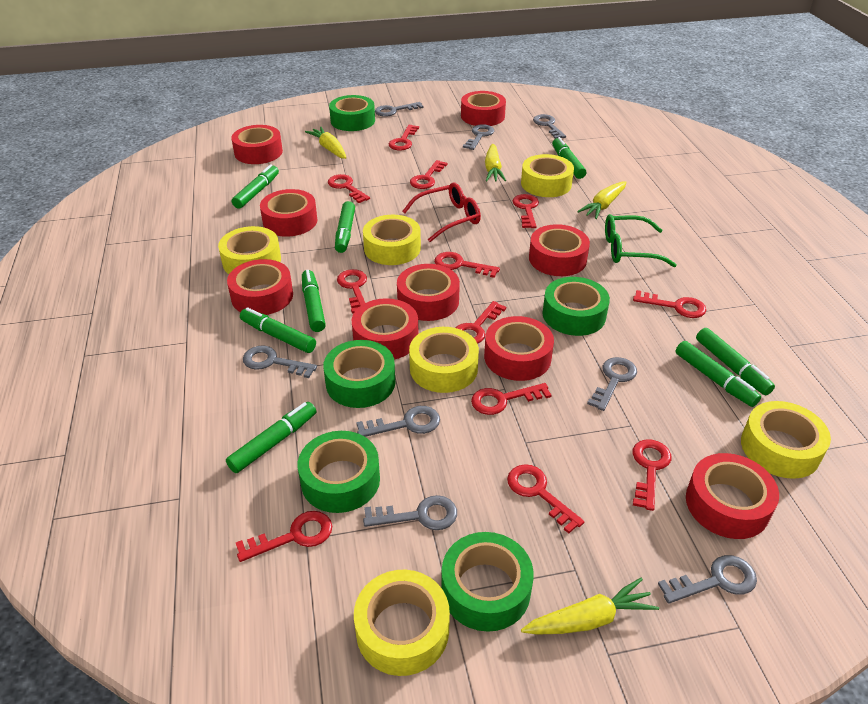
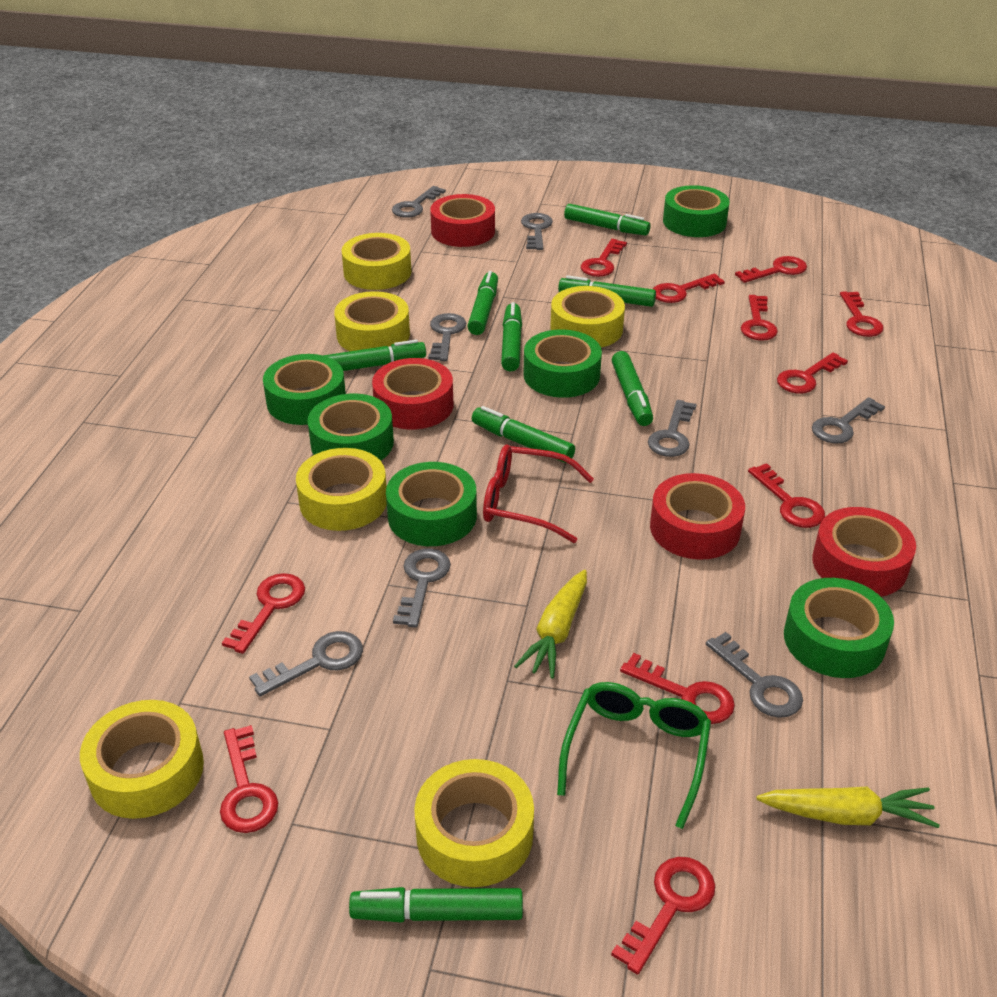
green tape: 5 -> 6
red key: 12 -> 11
red tape: 9 -> 4
yellow carrot: 4 -> 2

